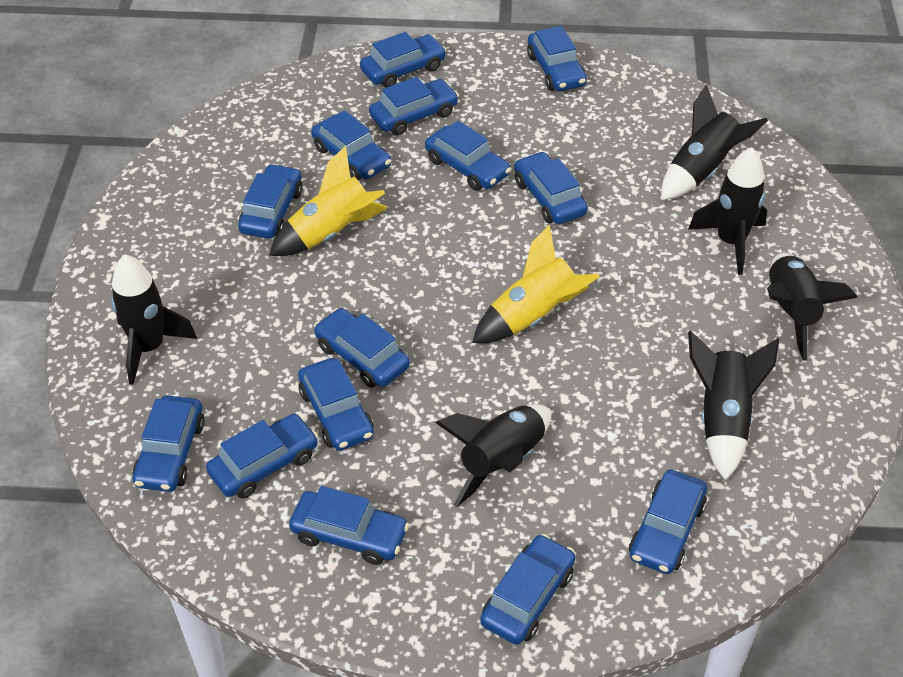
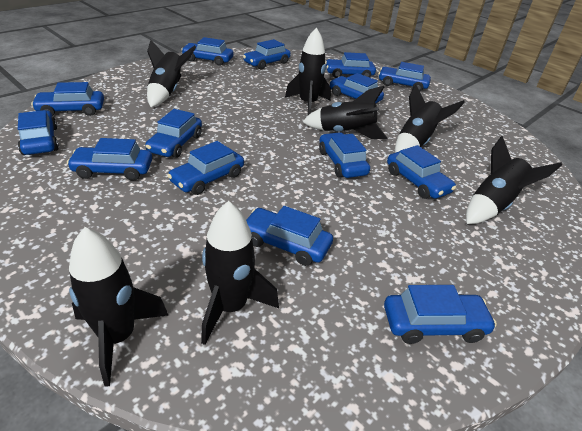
black rocket: 6 -> 7
yellow rocket: 2 -> 0

